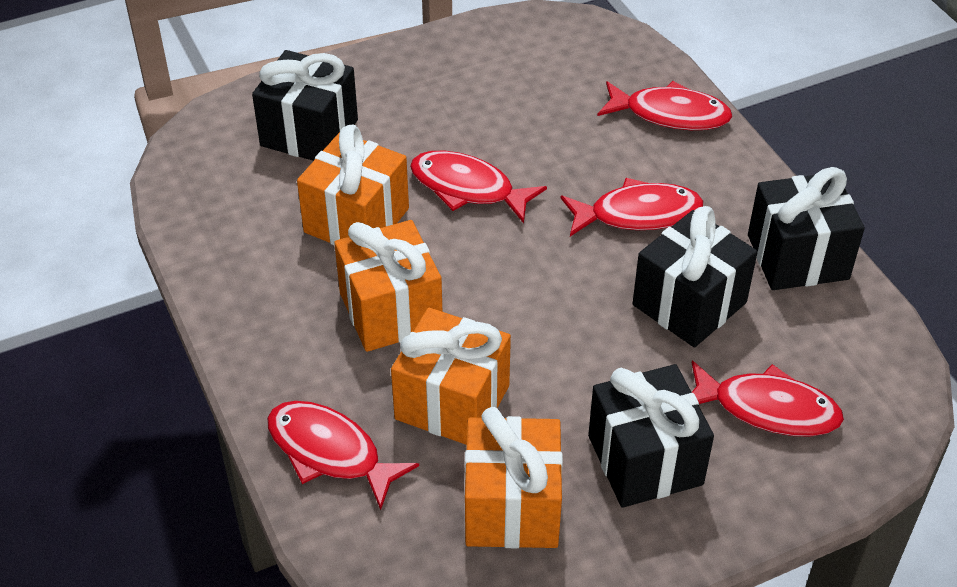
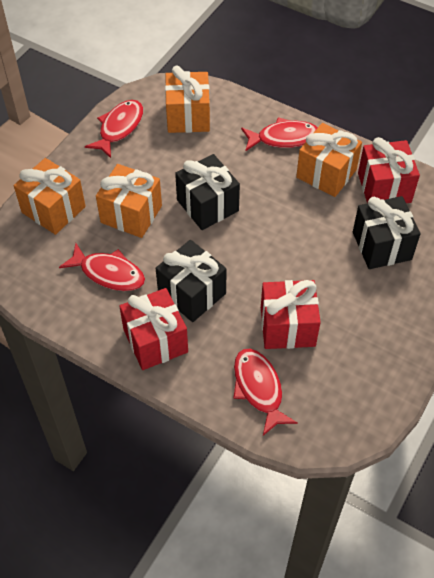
black gift: 4 -> 3
red fish: 5 -> 4
red gift: 0 -> 3

